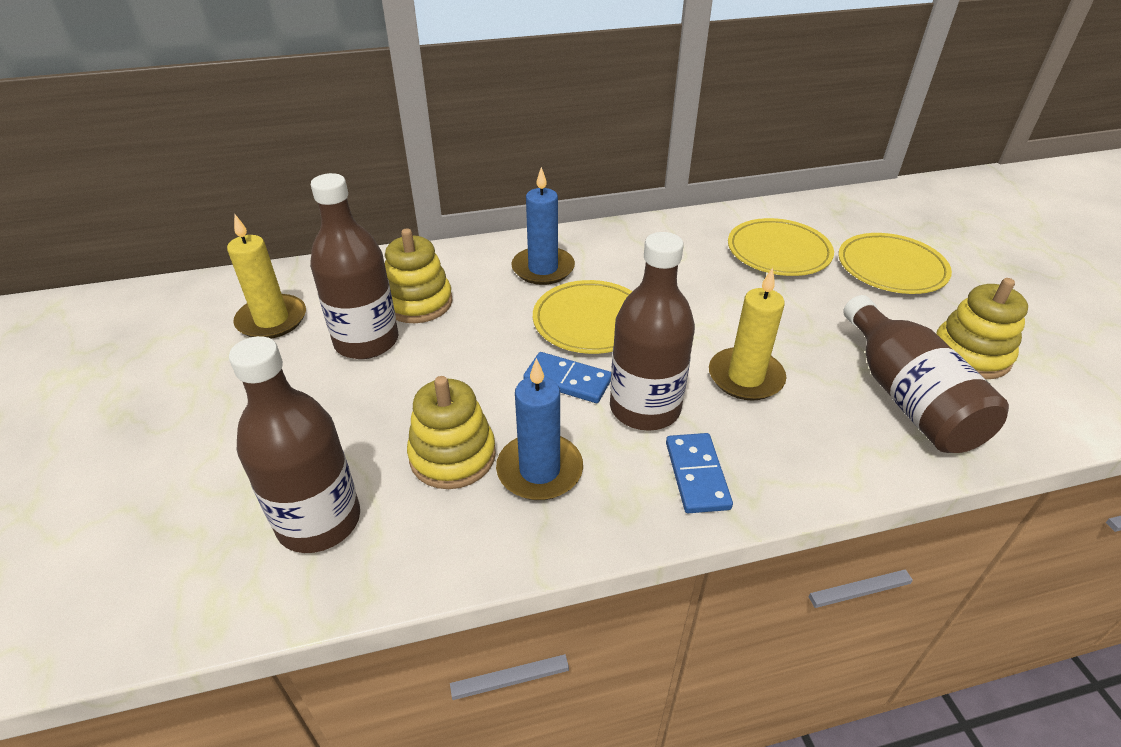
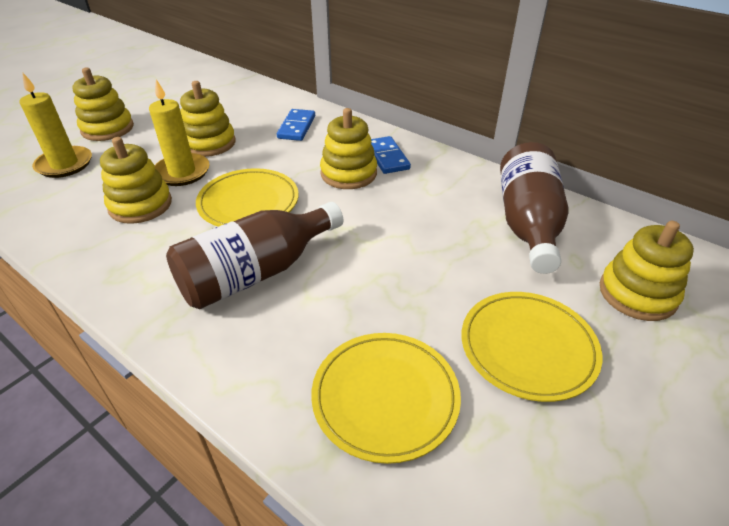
blue candle: 2 -> 0
brown bottle: 4 -> 2
yellow stacking toy: 3 -> 5

